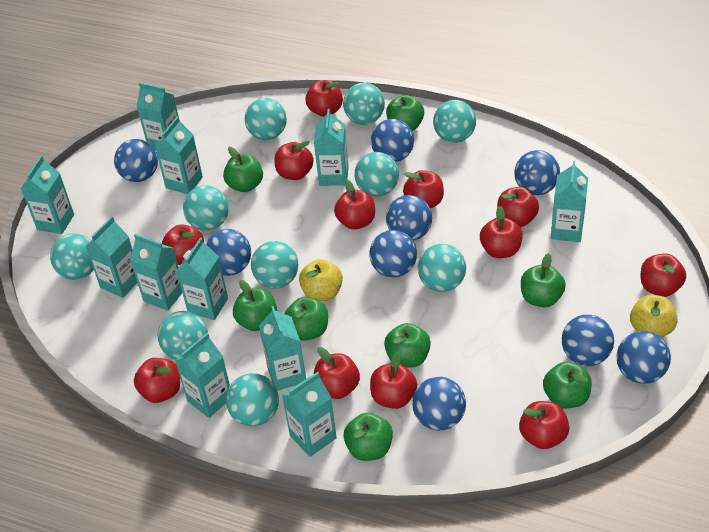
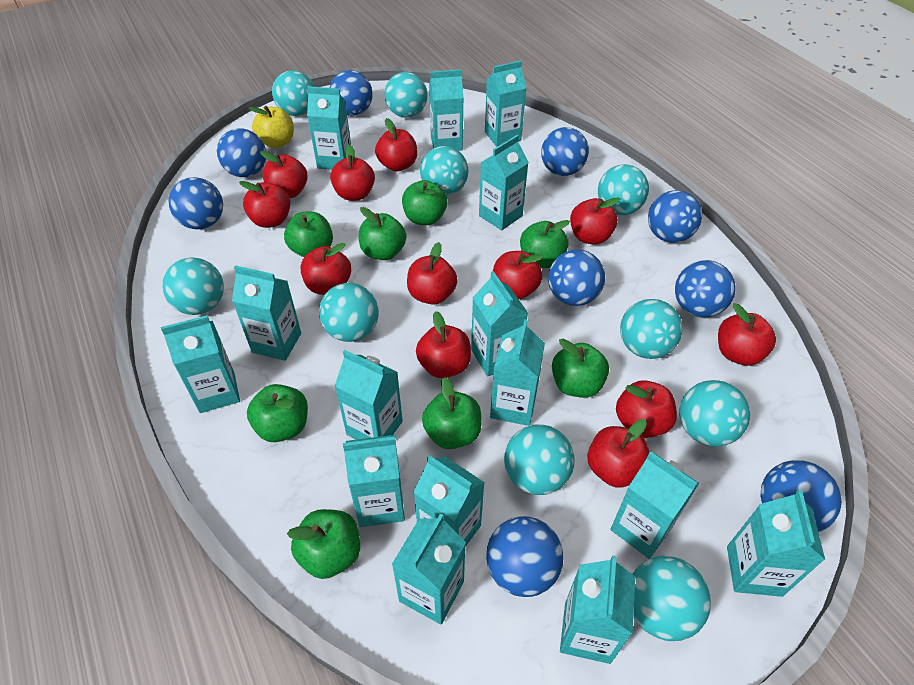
turquoise carton: 11 -> 15
yellow apple: 2 -> 1

